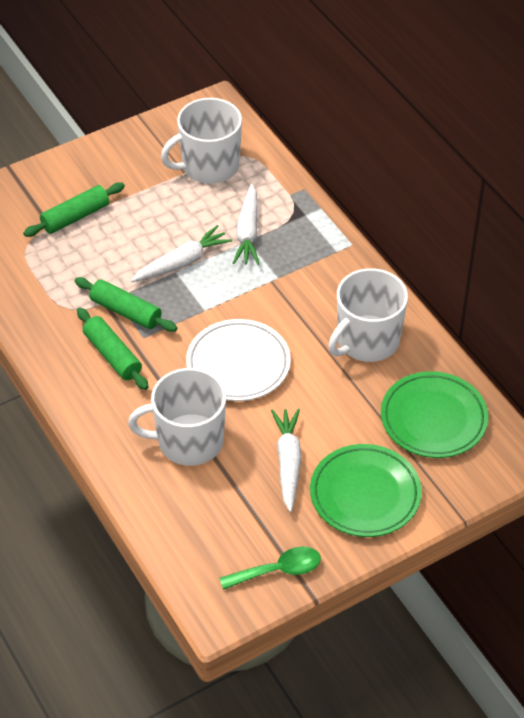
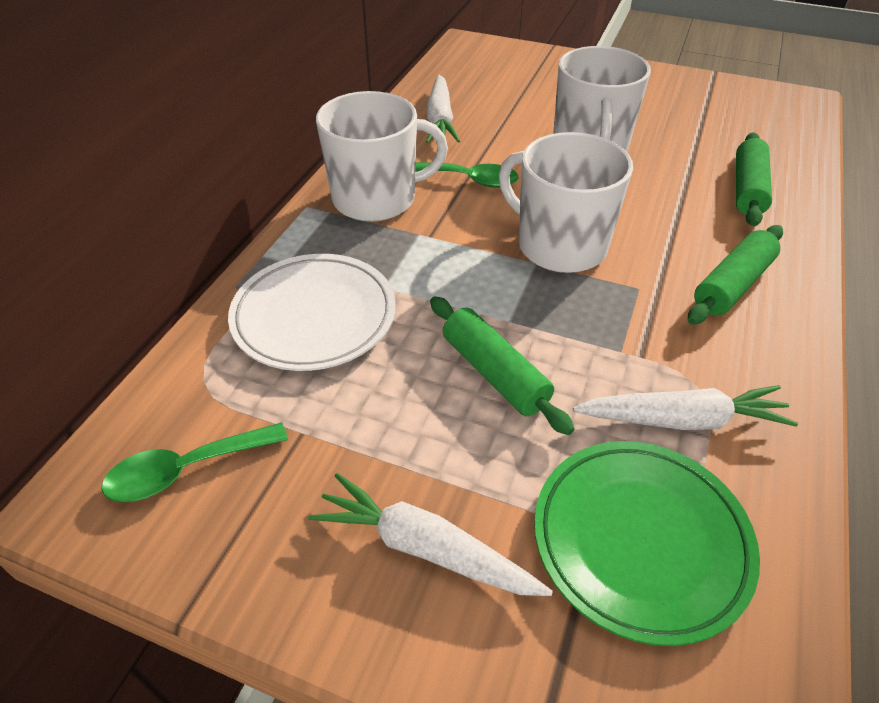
green plate: 2 -> 1
green spoon: 1 -> 2

